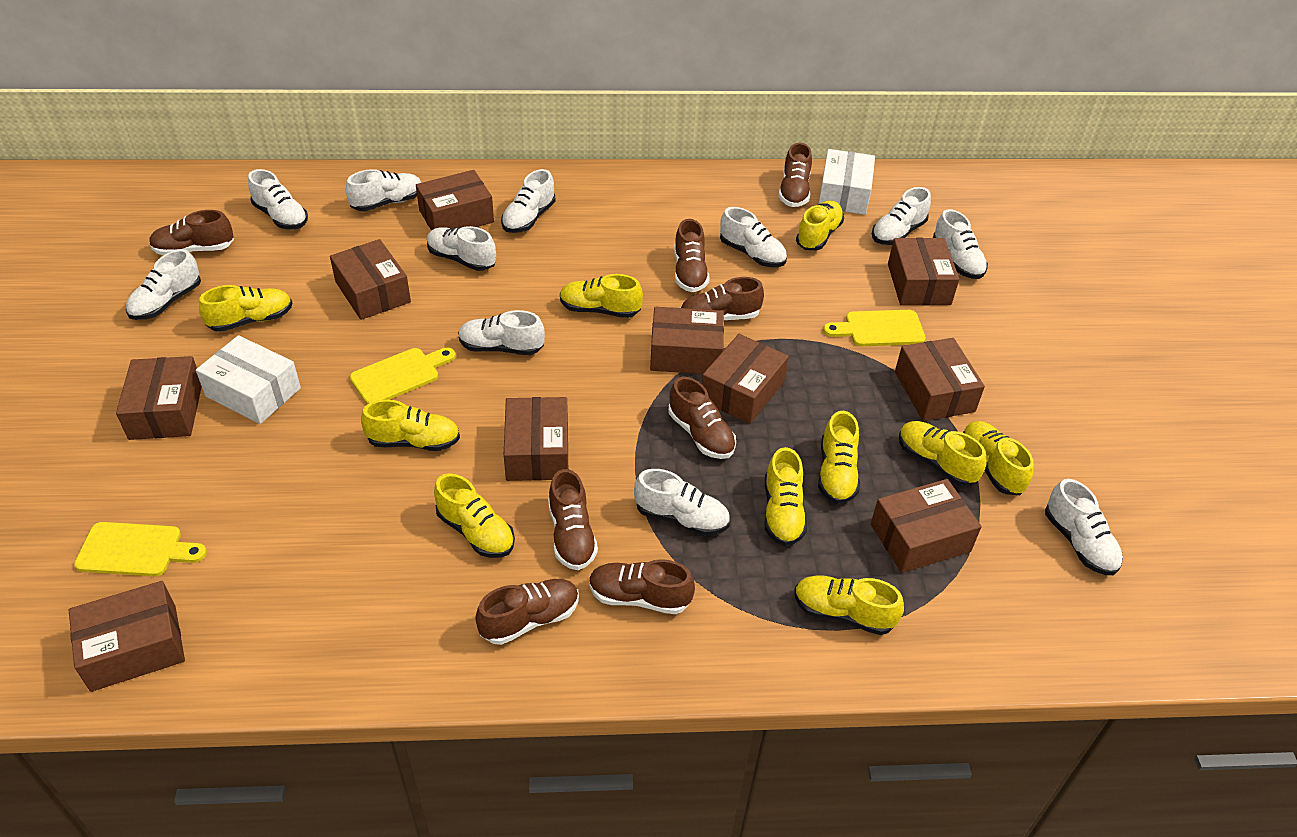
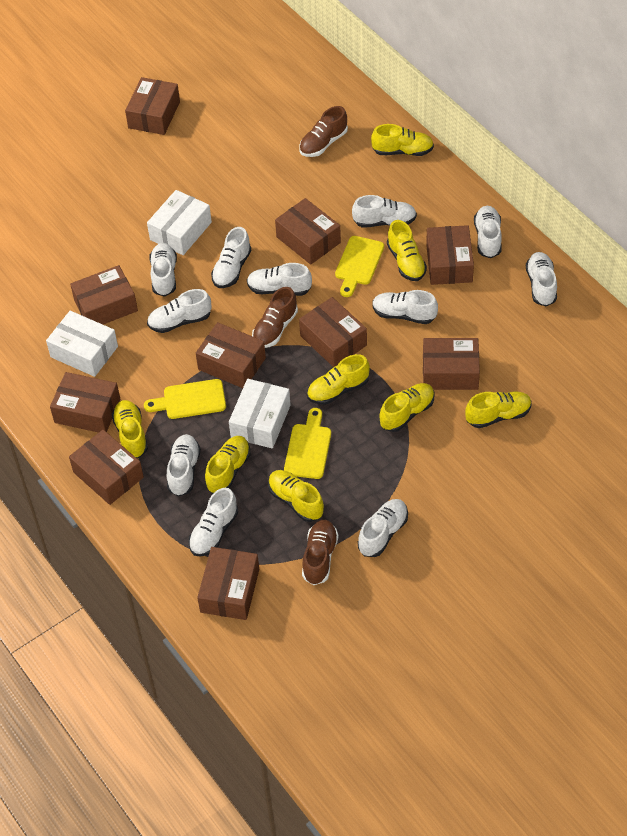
brown shoe: 8 -> 3
white box: 2 -> 3
yellow shoe: 10 -> 8

